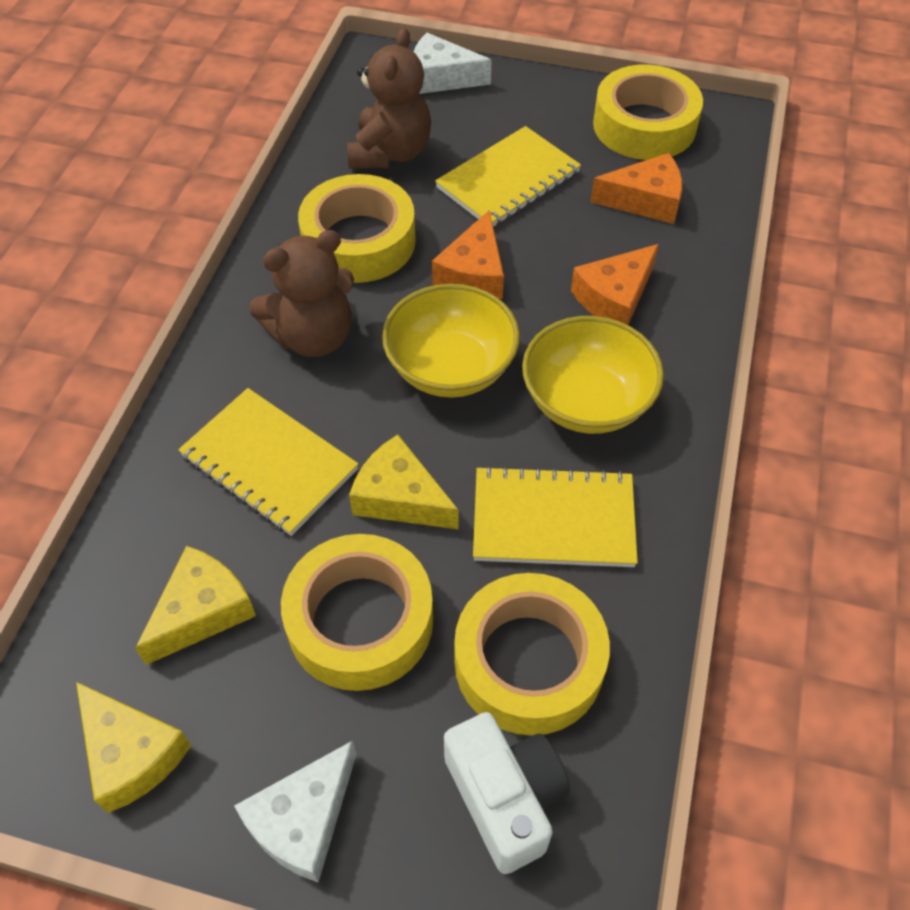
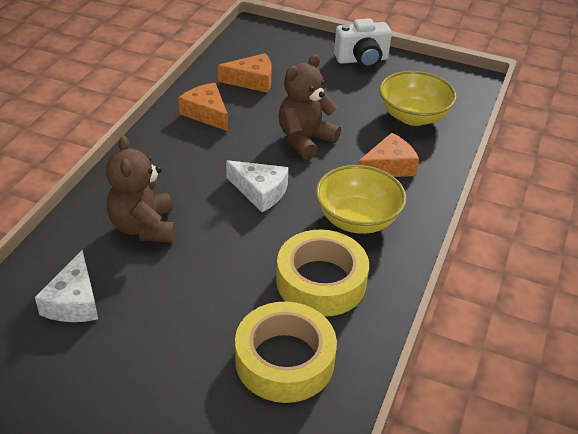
yellow cheese: 3 -> 0
yellow notebook: 3 -> 0
yellow tape: 4 -> 2

